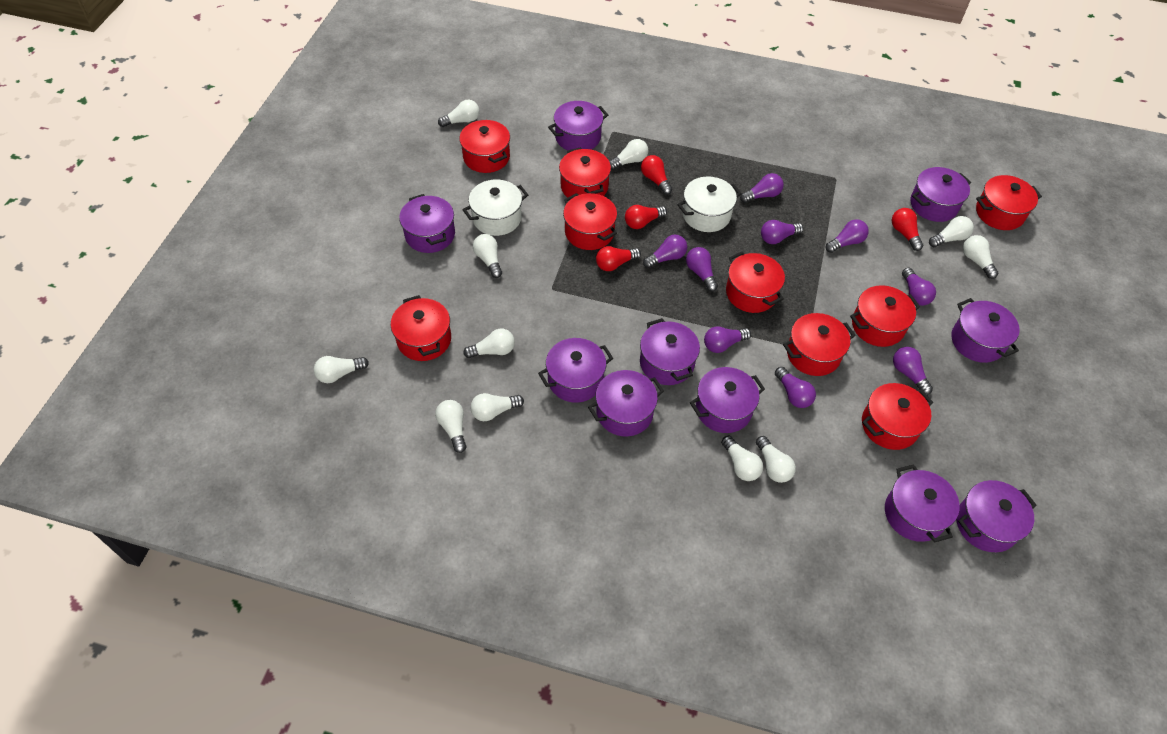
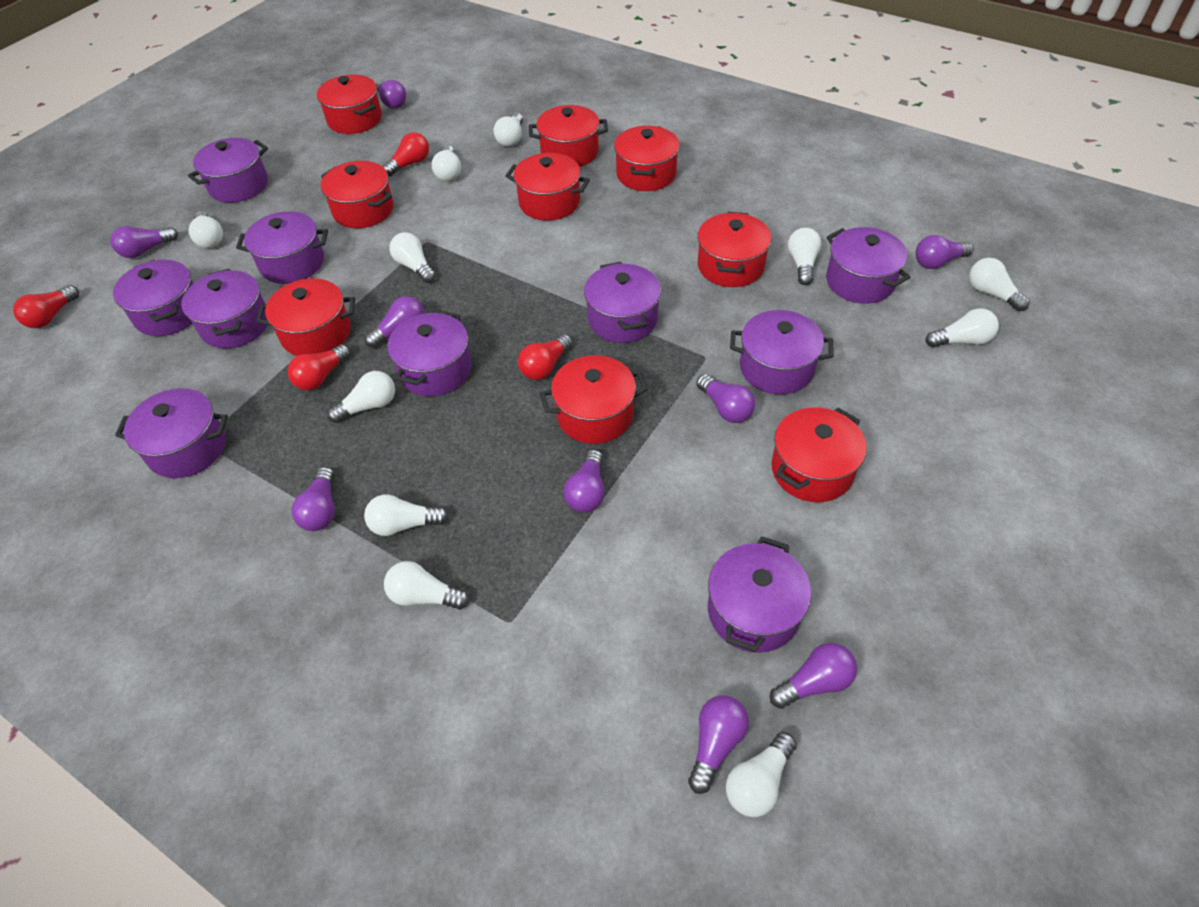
white pot: 2 -> 0

